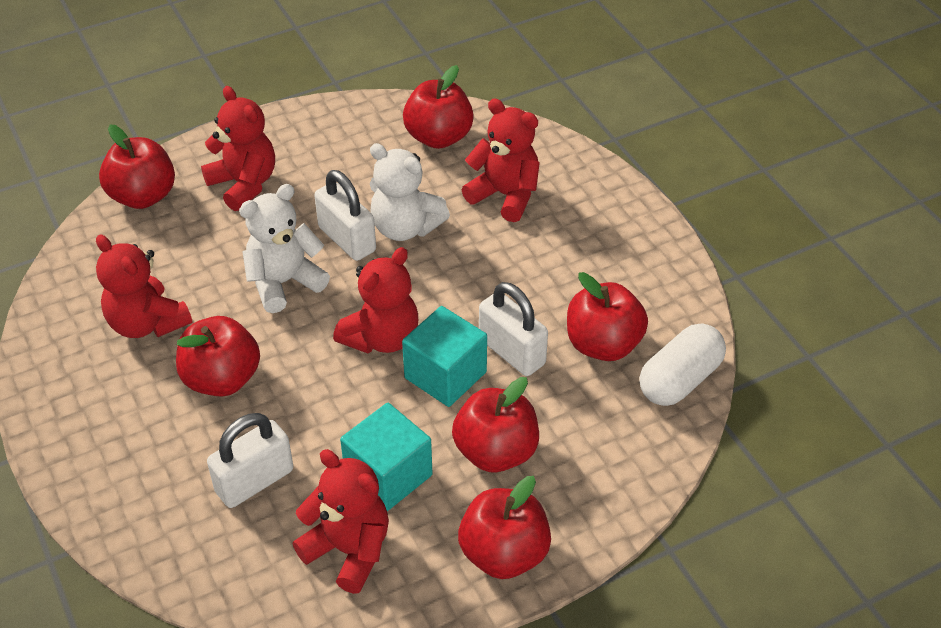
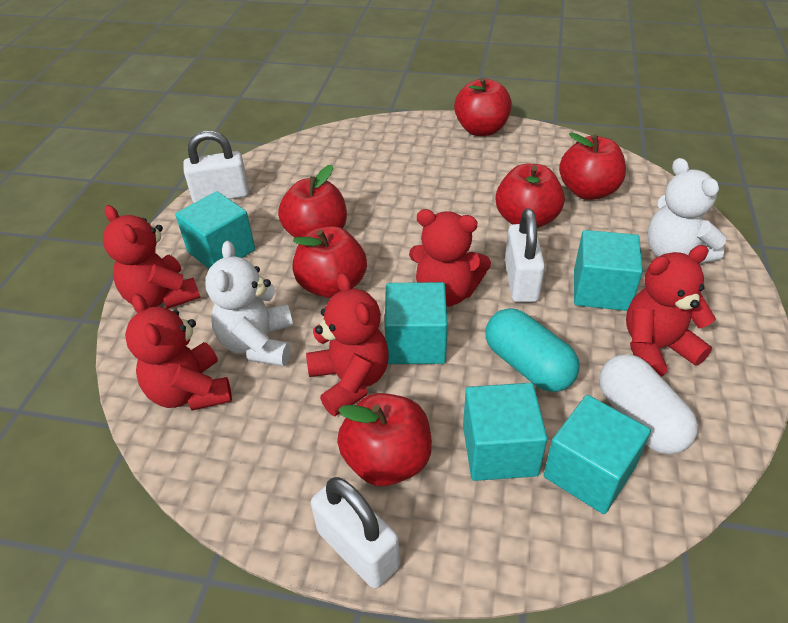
turquoise capsule: 0 -> 1
turquoise cube: 2 -> 5

